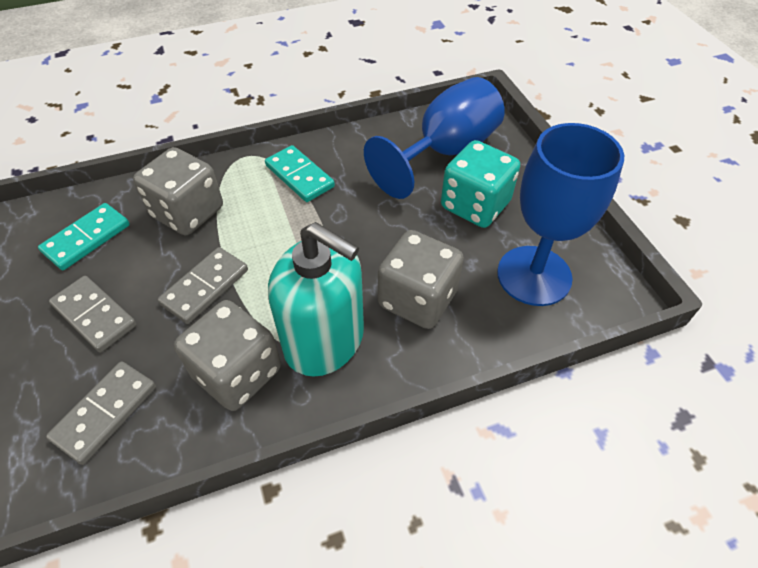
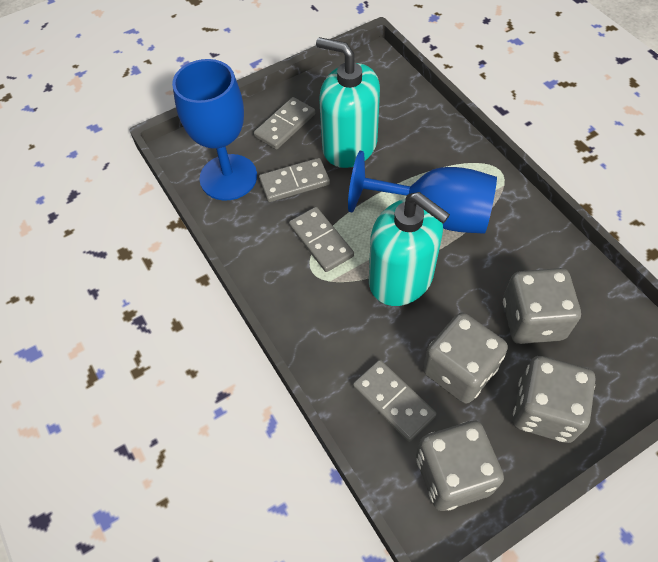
grey dice: 3 -> 4
grey domino: 3 -> 4
turquoise dice: 1 -> 0
turquoise domino: 2 -> 0
turquoise soap dispenser: 1 -> 2

